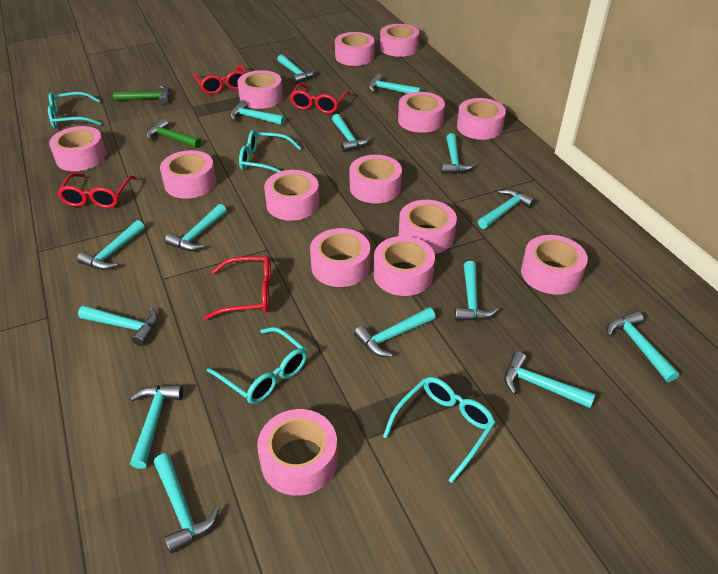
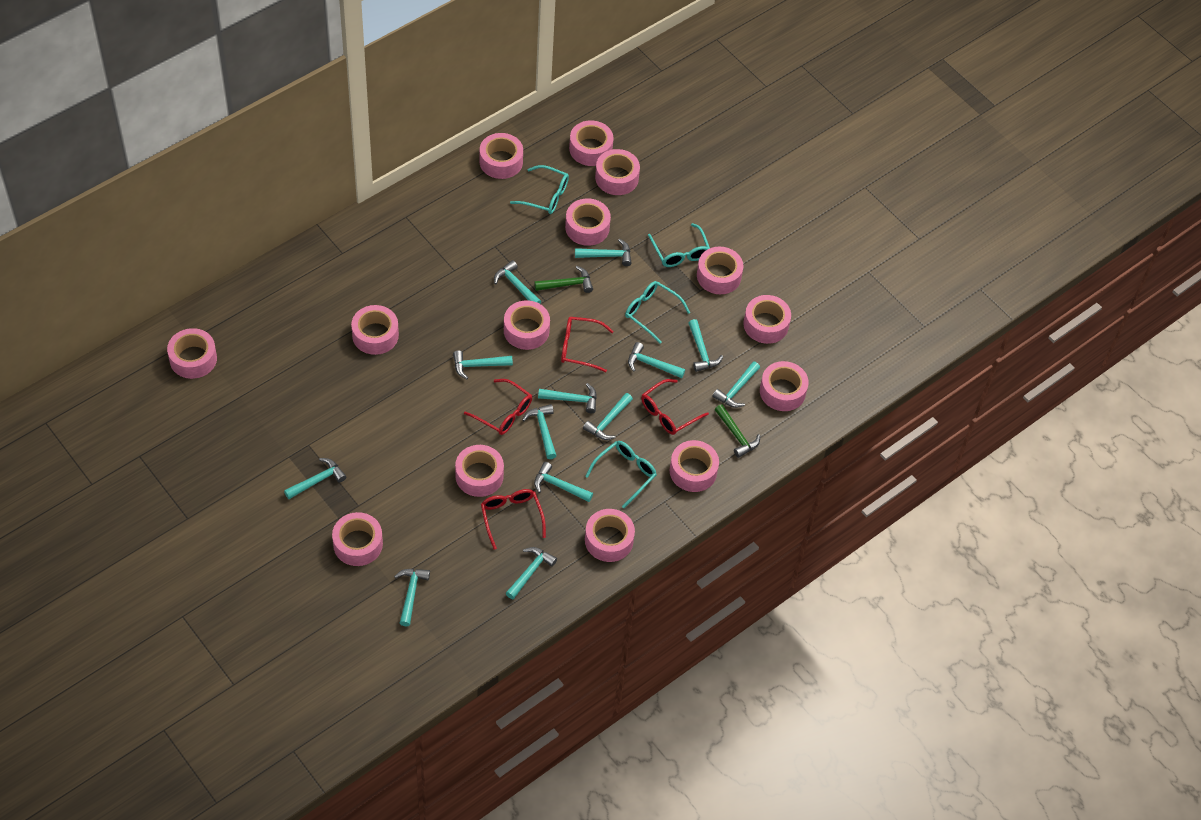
turquoise hammer: 15 -> 13

